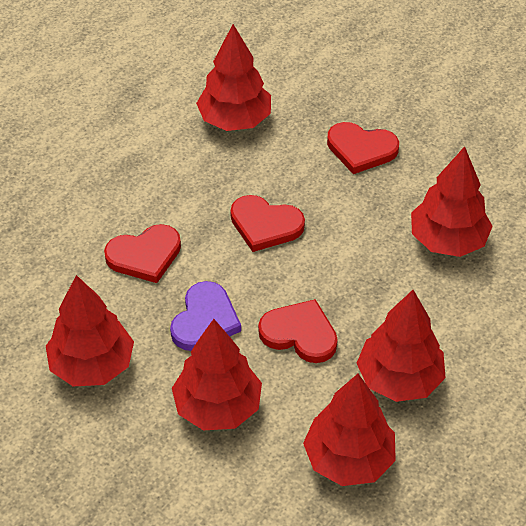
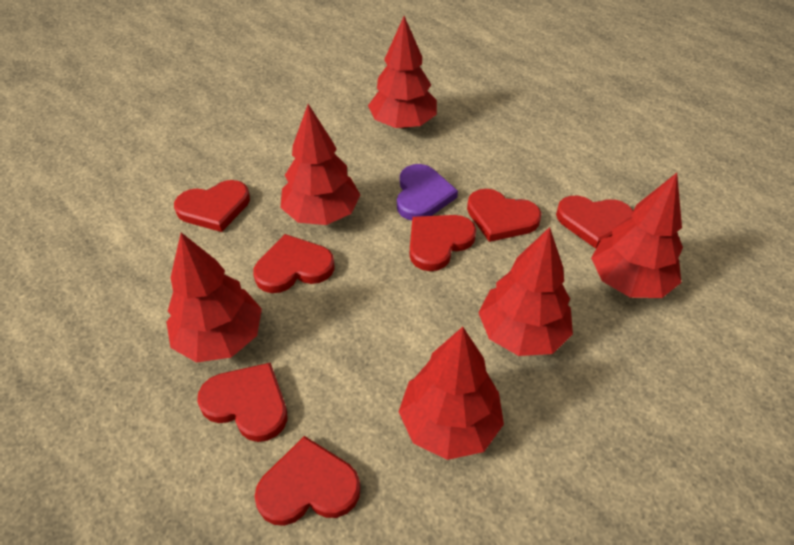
red heart: 4 -> 7

